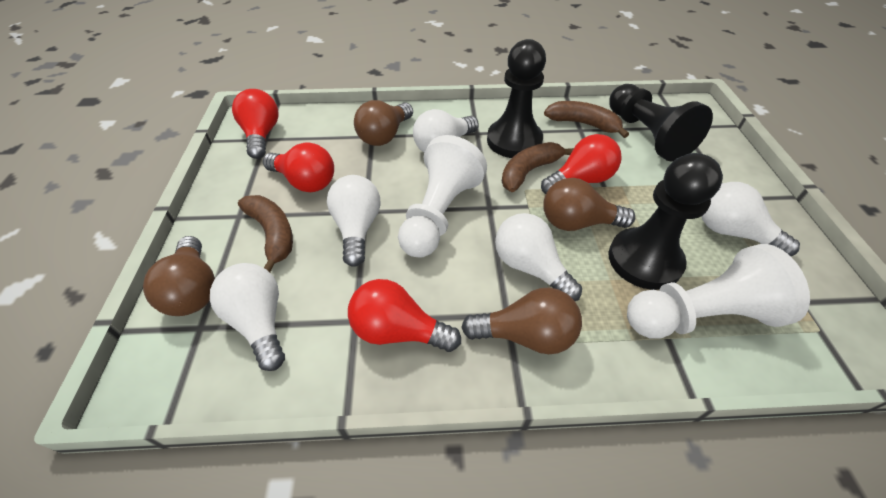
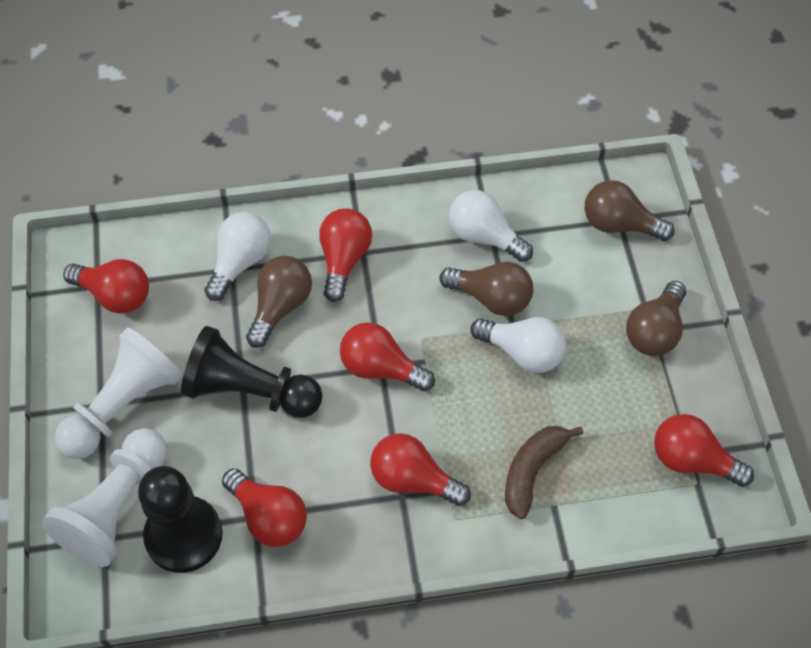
black pawn: 3 -> 2
brown banana: 3 -> 1
red light bulb: 4 -> 6
white light bulb: 5 -> 3

